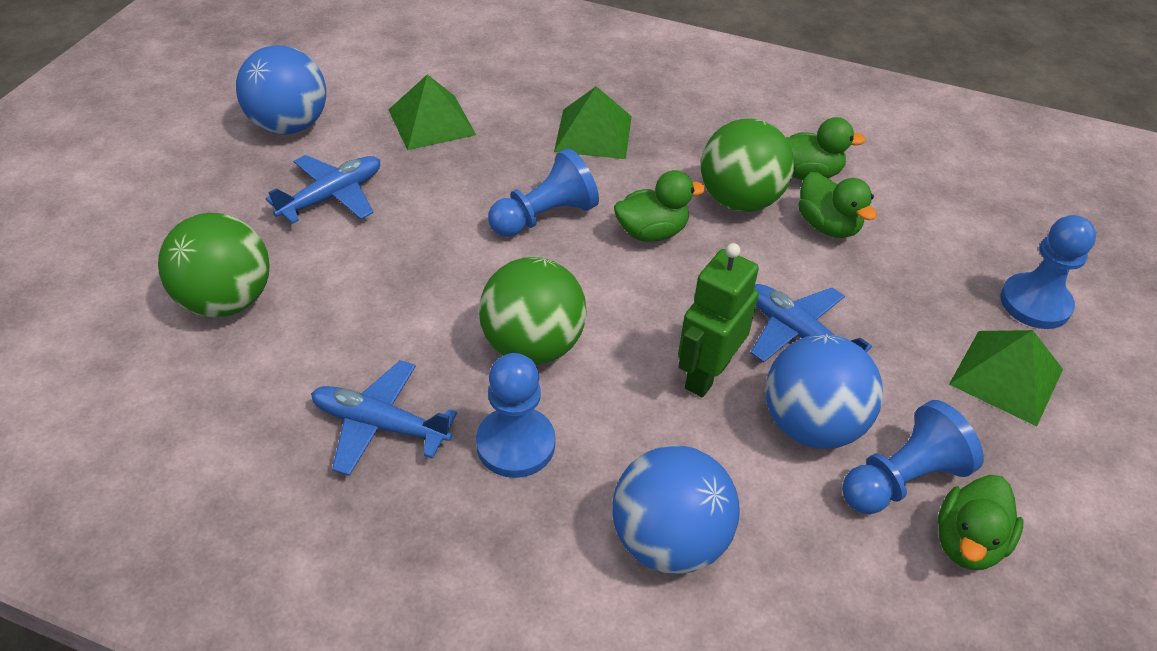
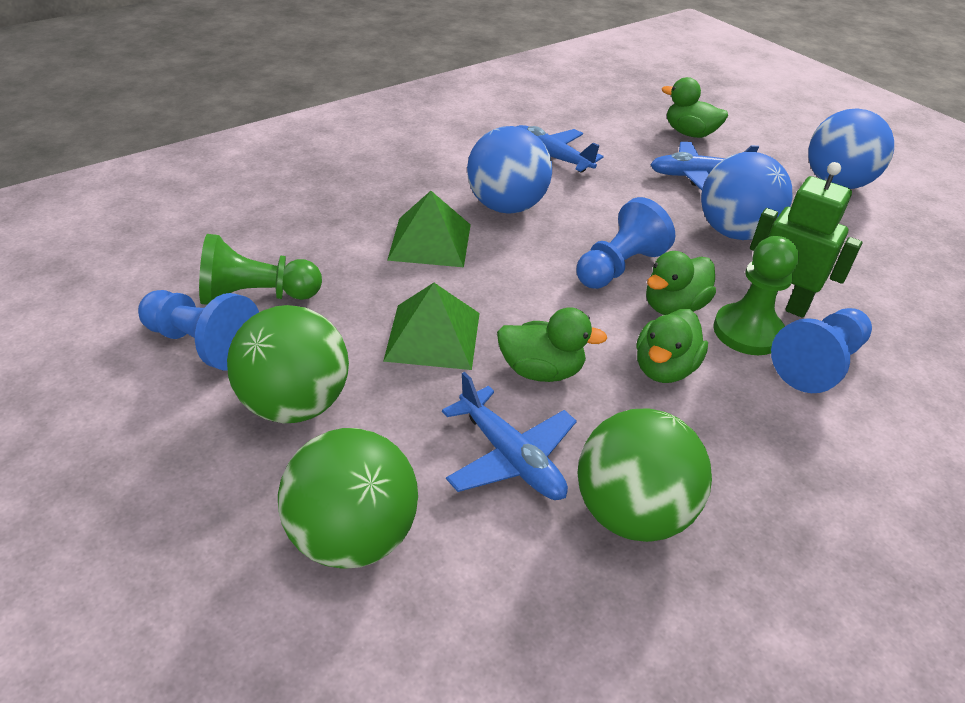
blue pawn: 4 -> 3
green pawn: 0 -> 2
green pyramid: 3 -> 2

